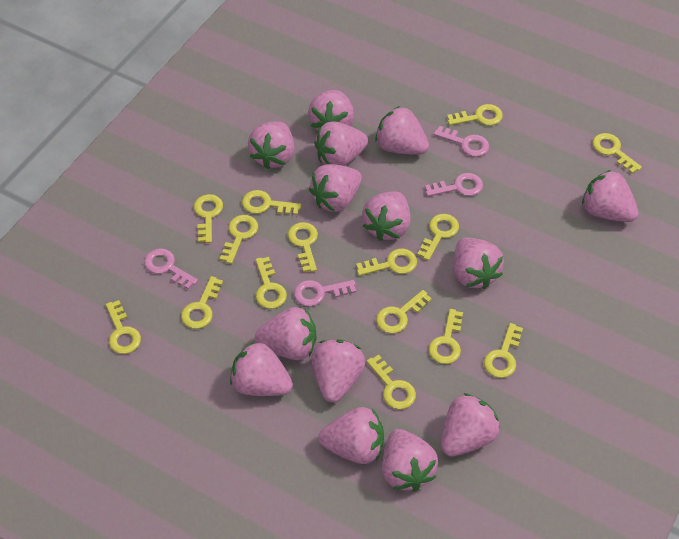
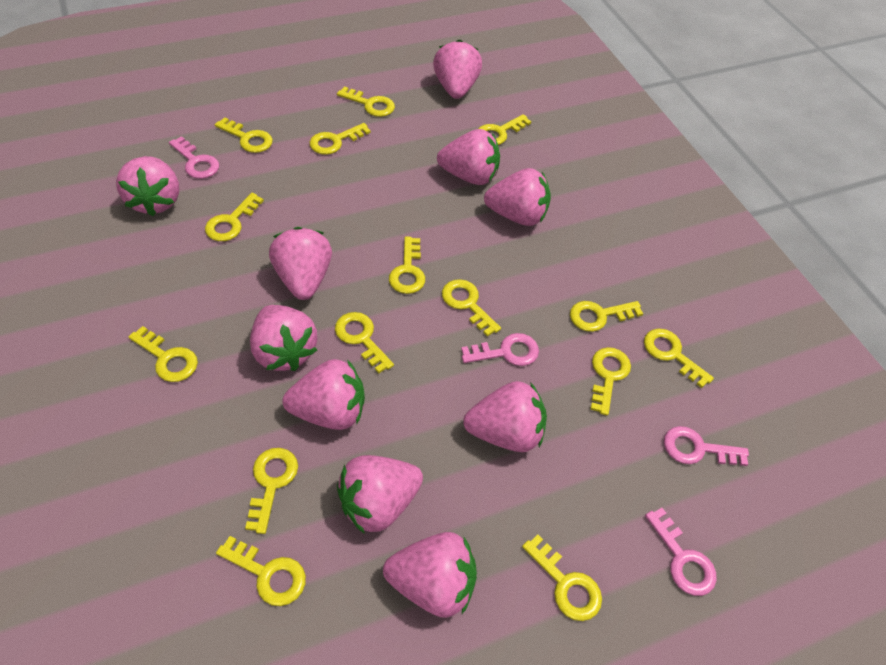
pink strawberry: 14 -> 10

